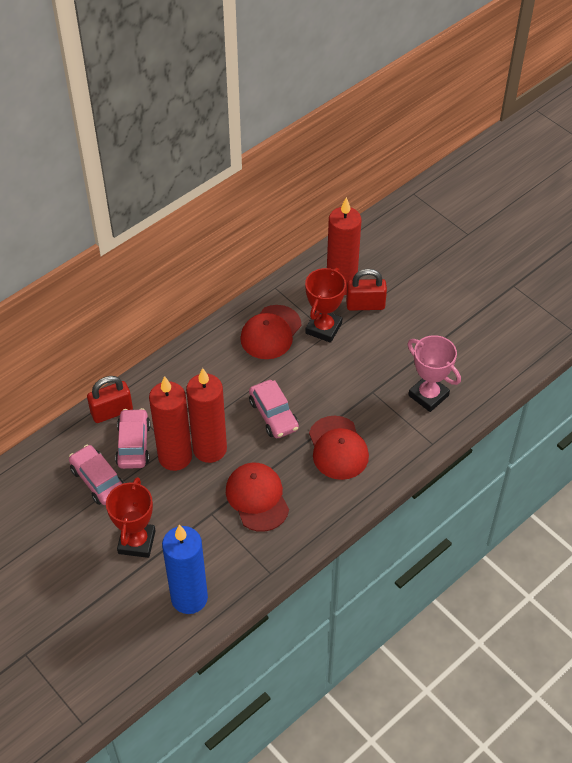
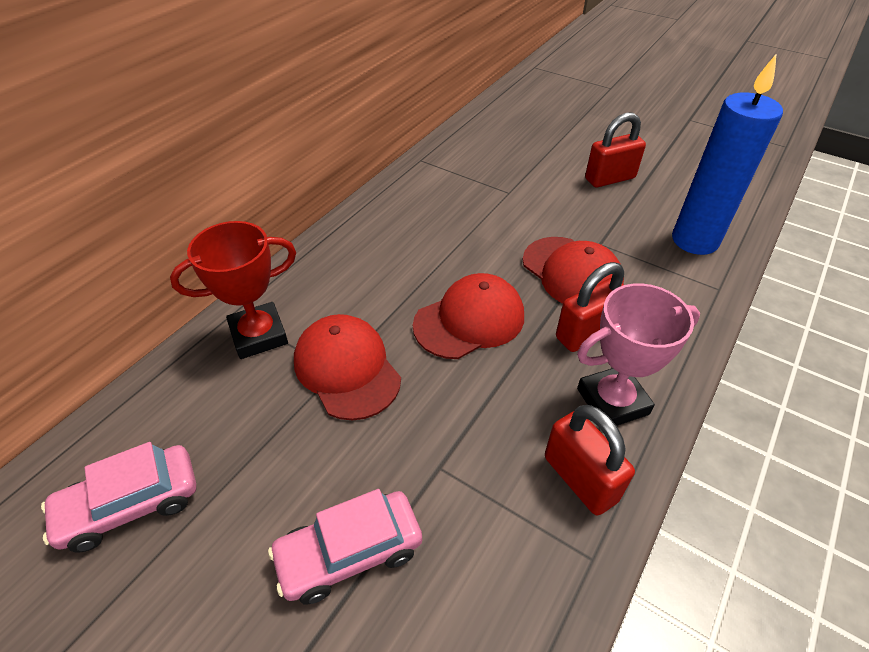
pink car: 3 -> 2
red candle: 3 -> 0
red padlock: 2 -> 3
red trophy: 2 -> 1

